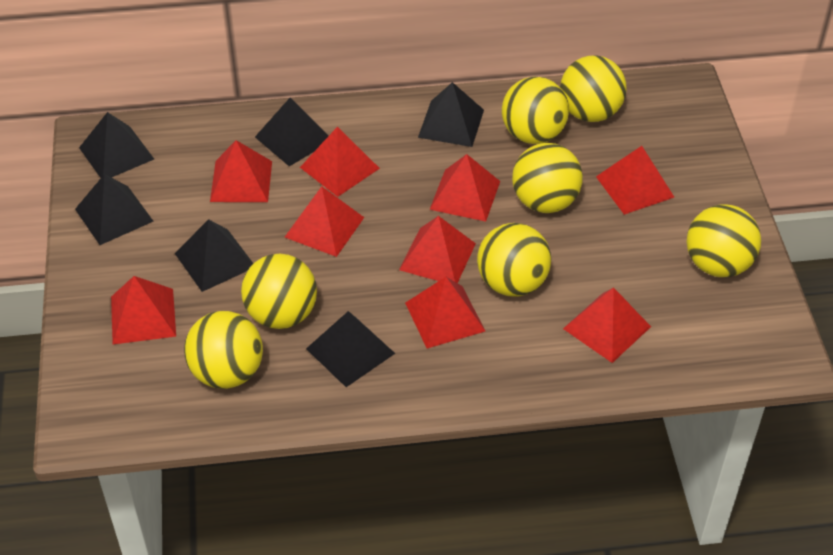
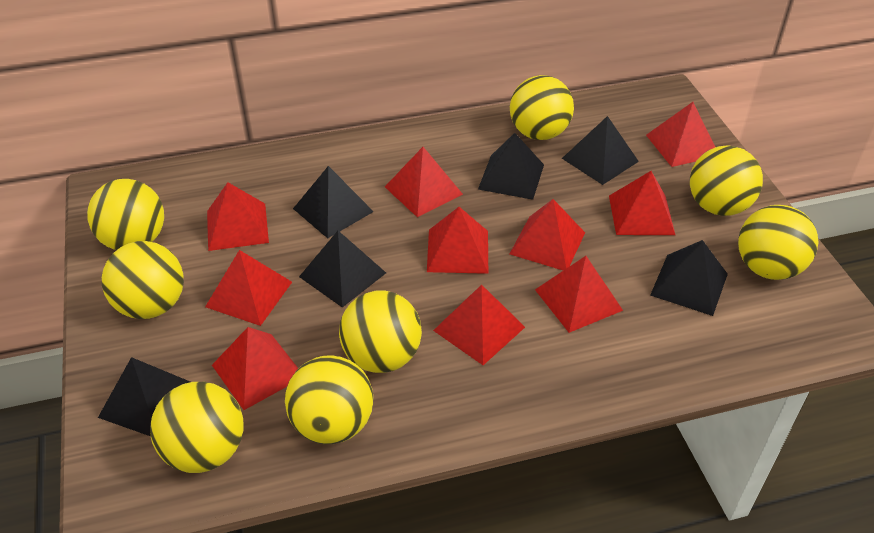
red pyramid: 9 -> 10
yellow ball: 7 -> 8

